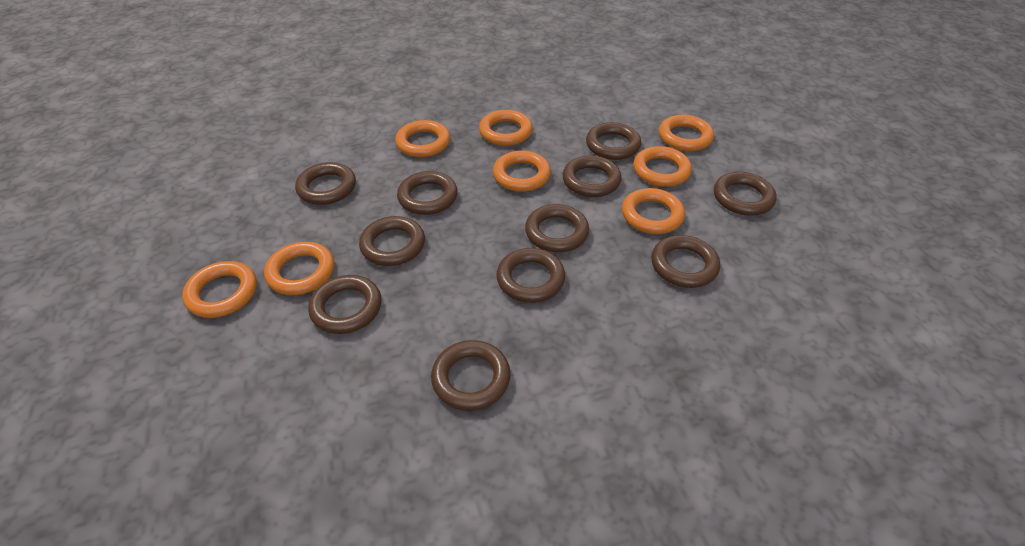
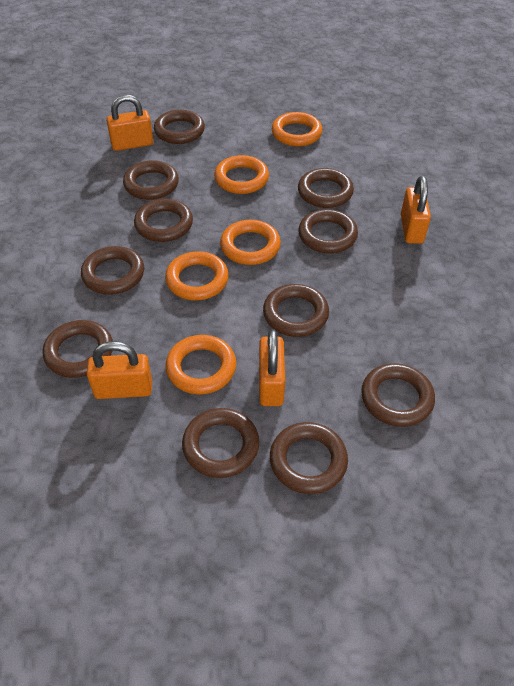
orange padlock: 0 -> 4
orange ring: 8 -> 5

